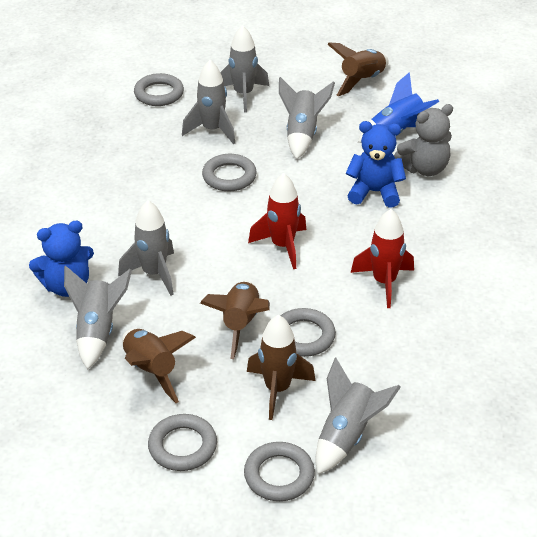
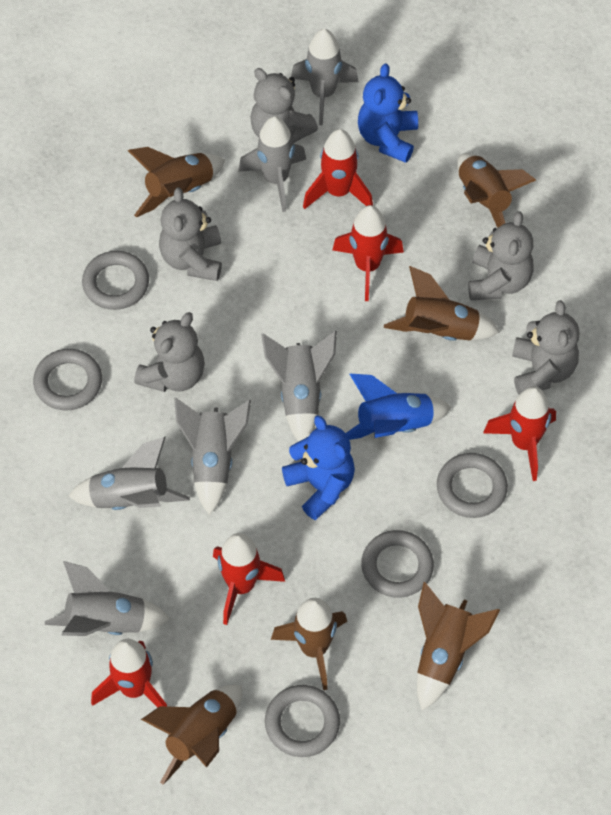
brown rocket: 4 -> 6
grey teddy bear: 1 -> 5
red rocket: 2 -> 5

